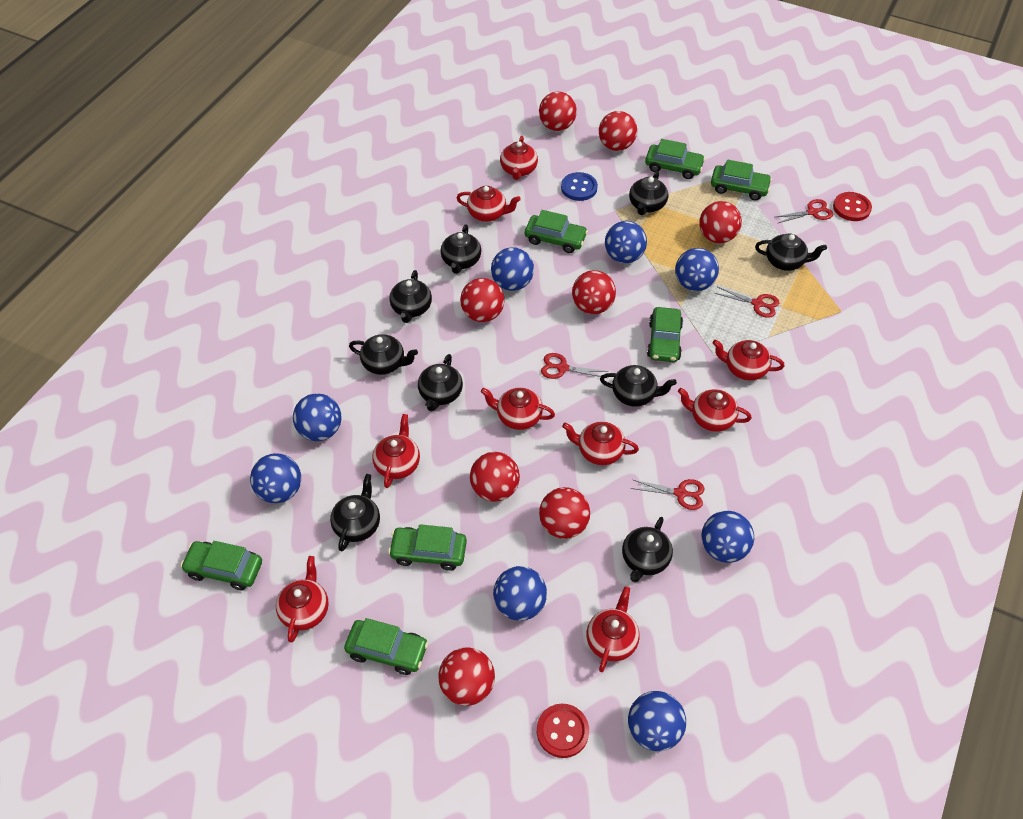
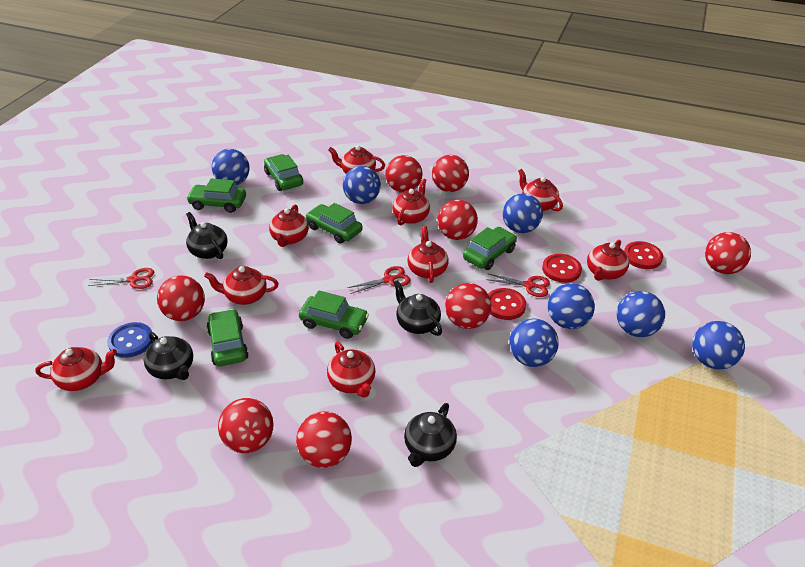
black teapot: 9 -> 4
blue ball: 8 -> 7
green car: 7 -> 6
red button: 2 -> 3
red scissors: 4 -> 3

